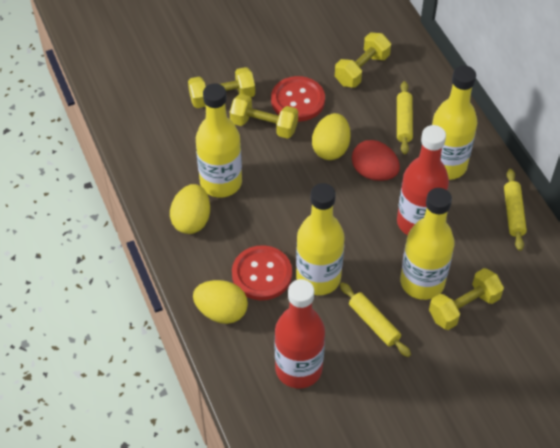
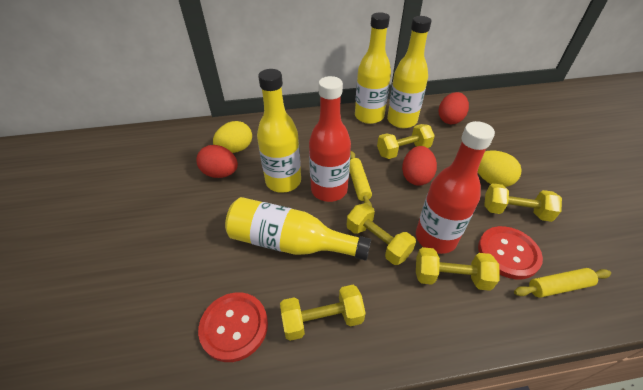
red egg: 1 -> 3
yellow dumbbell: 4 -> 5
yellow egg: 3 -> 2
yellow rolling pin: 3 -> 2

